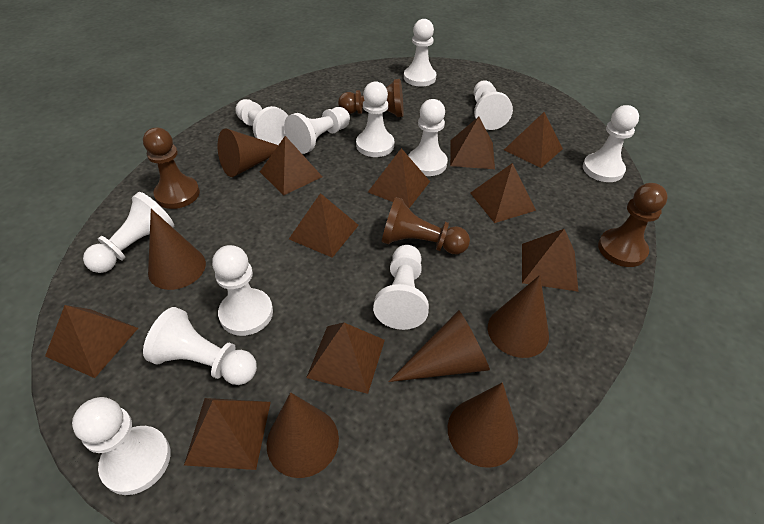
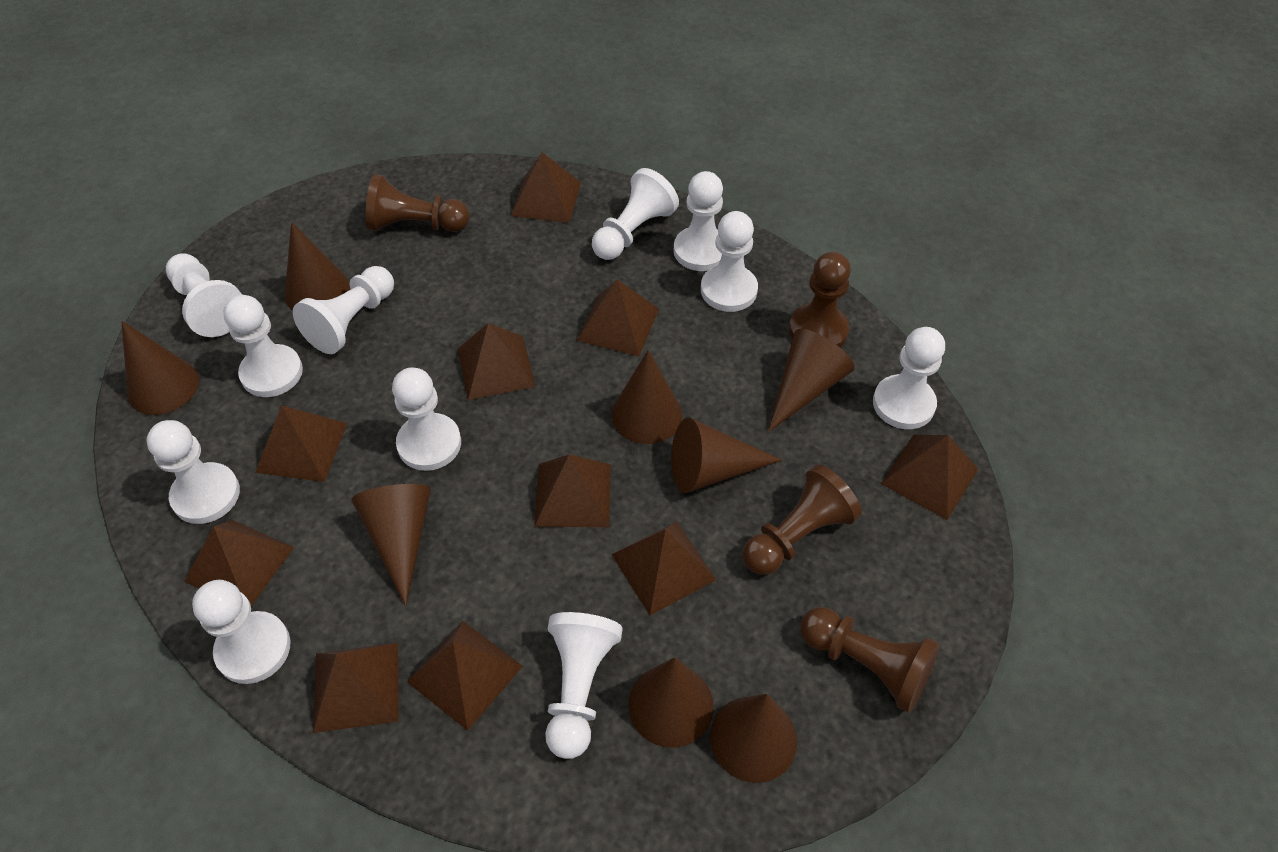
brown cone: 6 -> 8
white pawn: 12 -> 11

